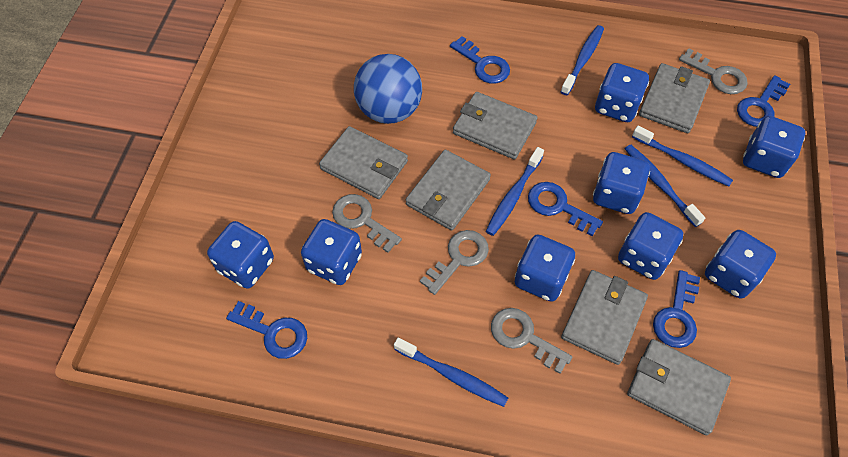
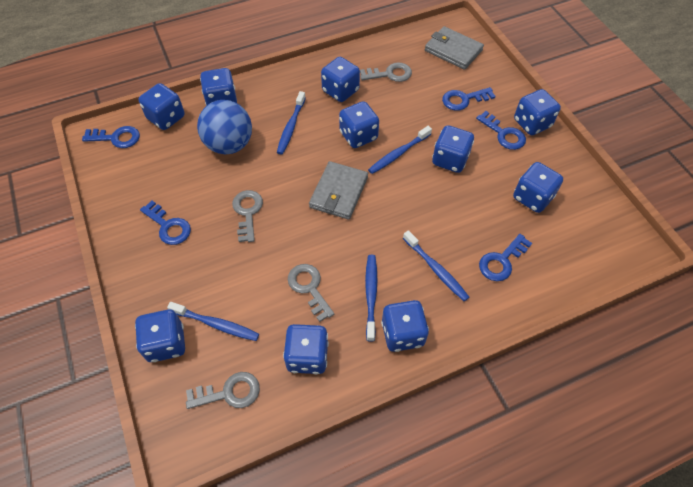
blue dice: 8 -> 10
grey wallet: 6 -> 2

